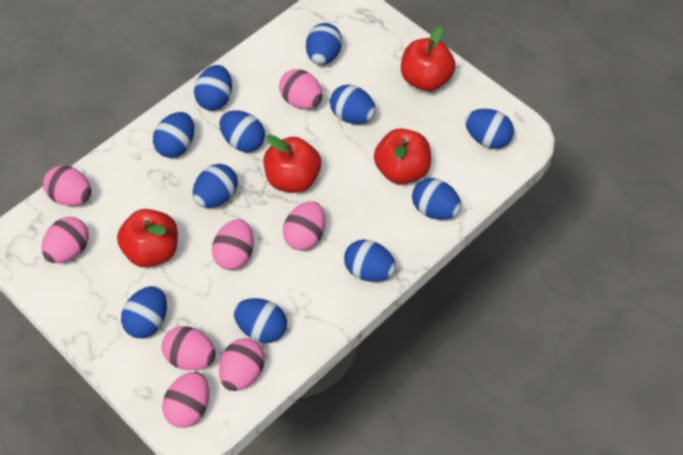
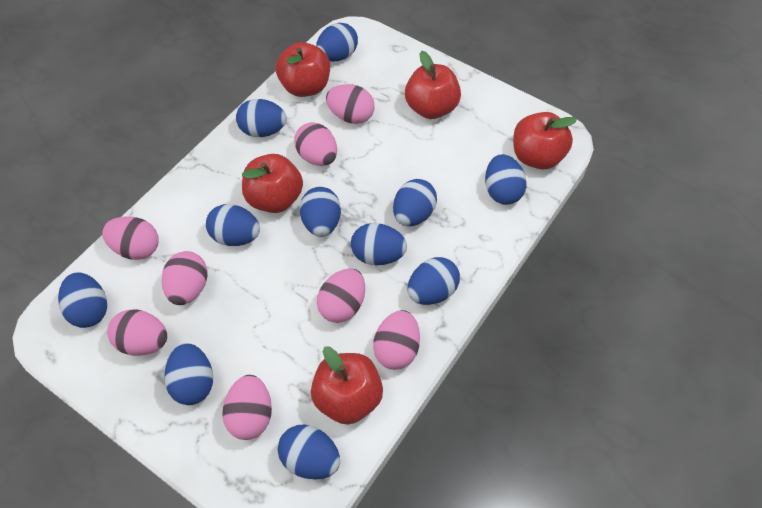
red apple: 4 -> 5

